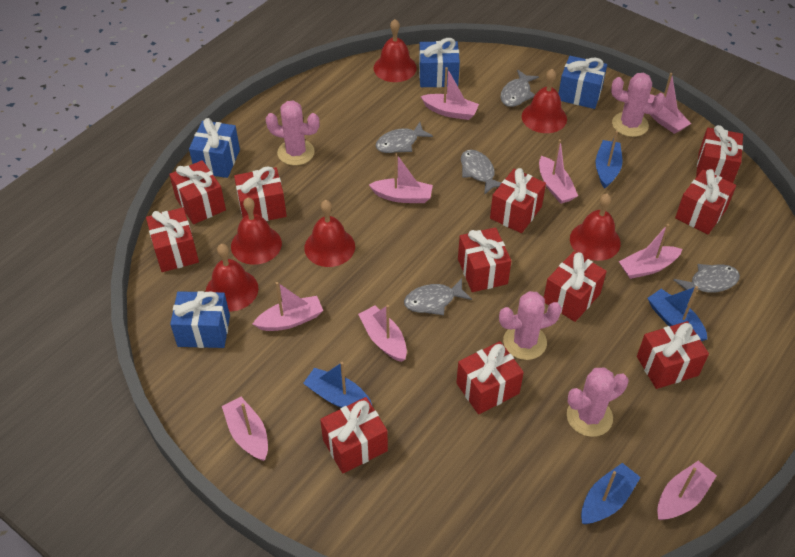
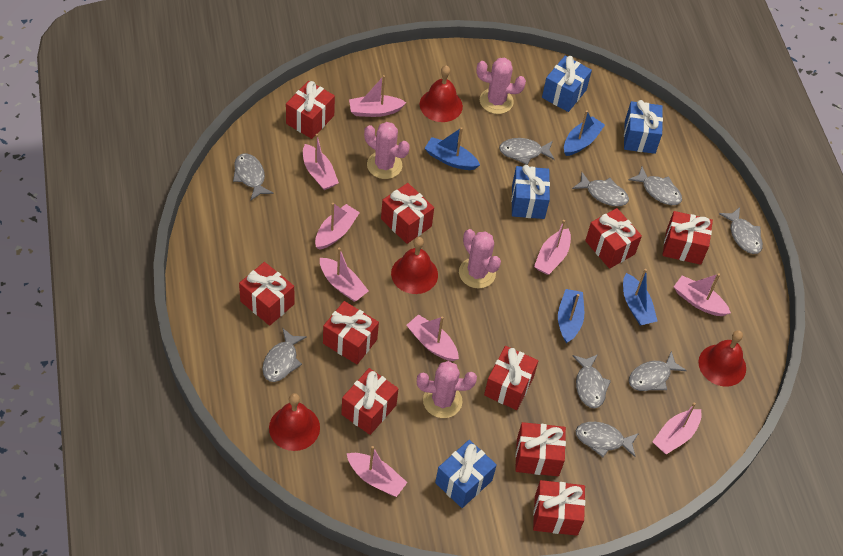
grey fish: 5 -> 9
red bell: 6 -> 4
red gift: 11 -> 10

